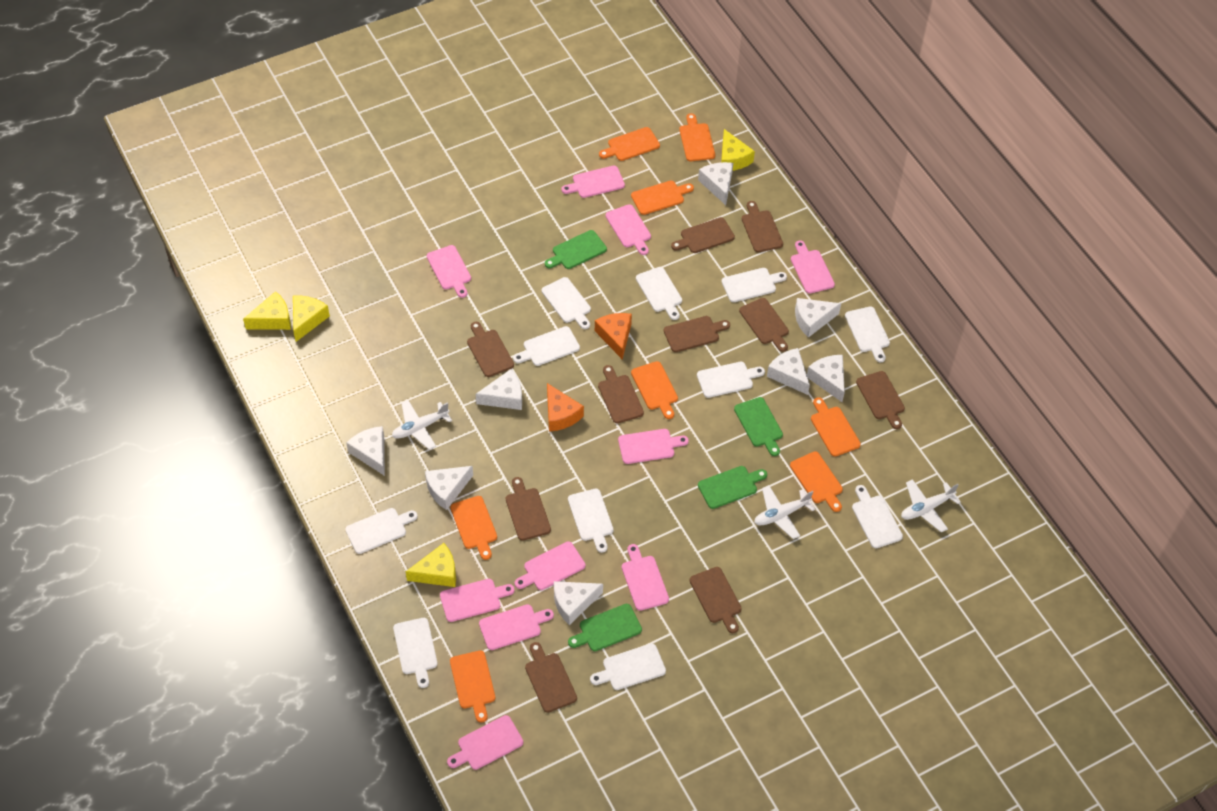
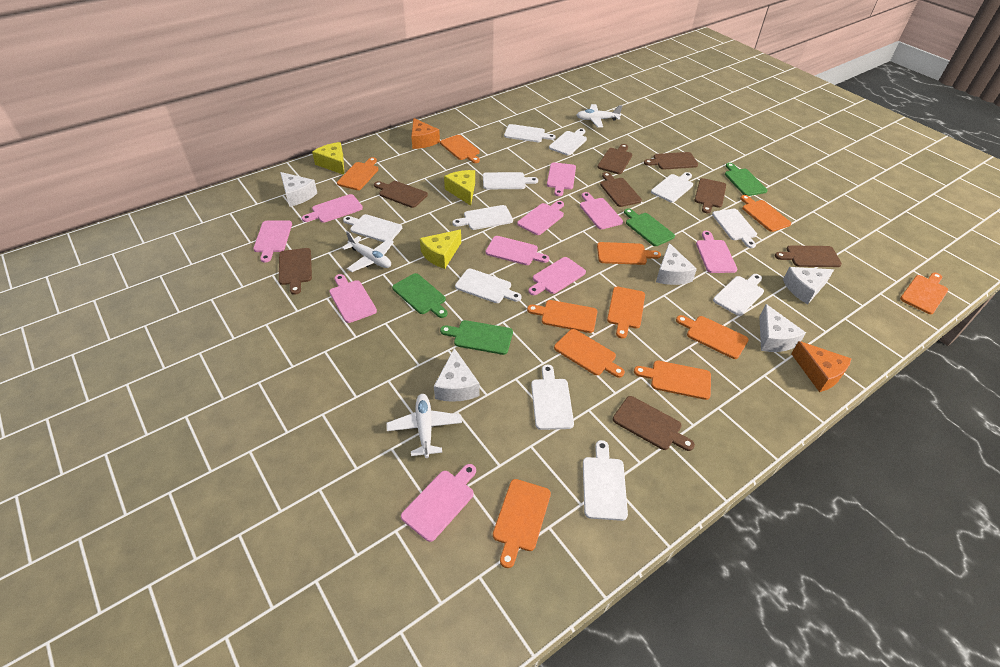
brown cutting board: 10 -> 8
orange cutting board: 8 -> 11
white cheese: 8 -> 5
yellow cheese: 4 -> 3

